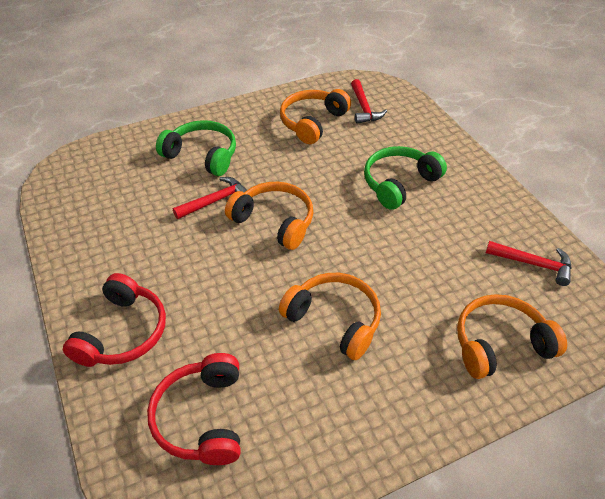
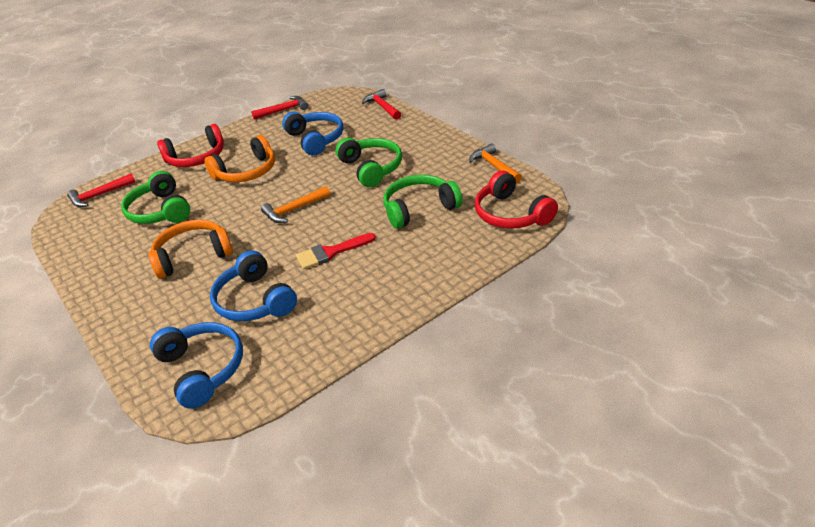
blue headphones: 0 -> 3
green headphones: 2 -> 3
orange hammer: 0 -> 2
orange headphones: 4 -> 2
red brush: 0 -> 1

